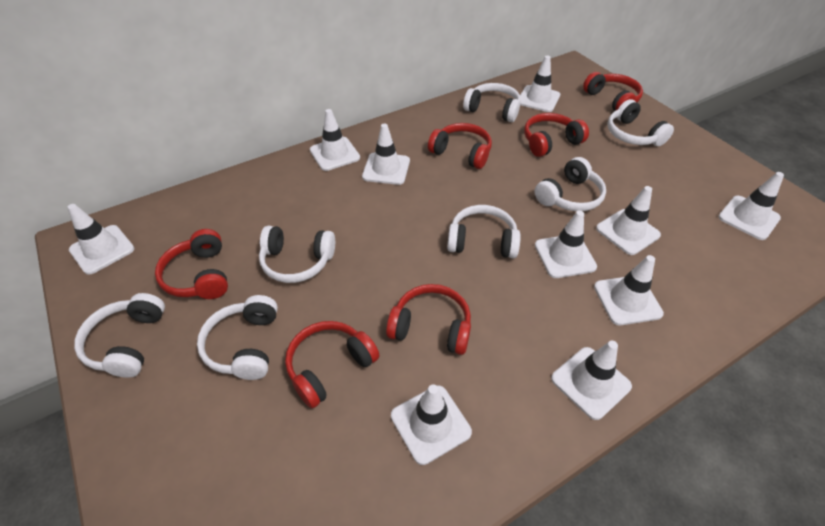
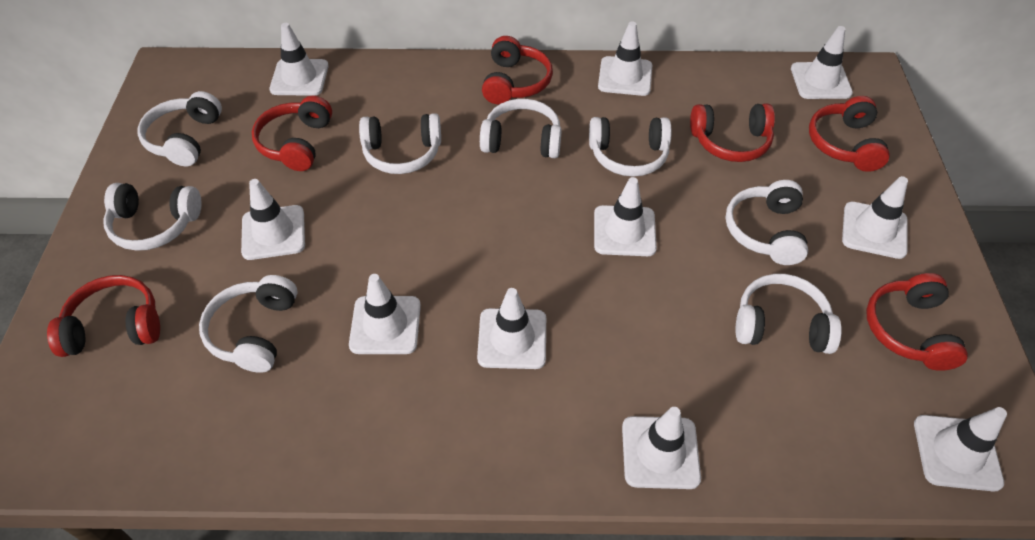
white headphones: 7 -> 8

